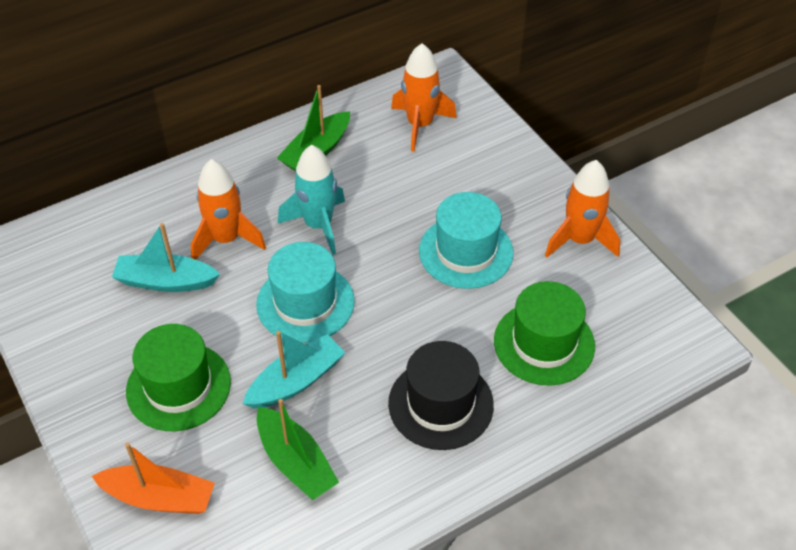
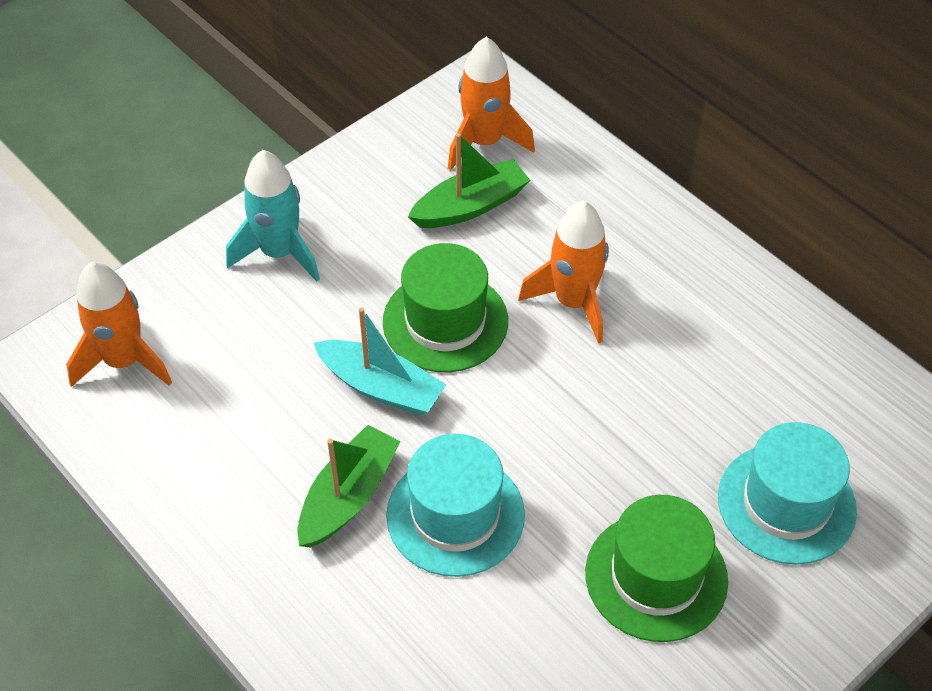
black hat: 1 -> 0
orange boat: 1 -> 0
turquoise boat: 2 -> 1

